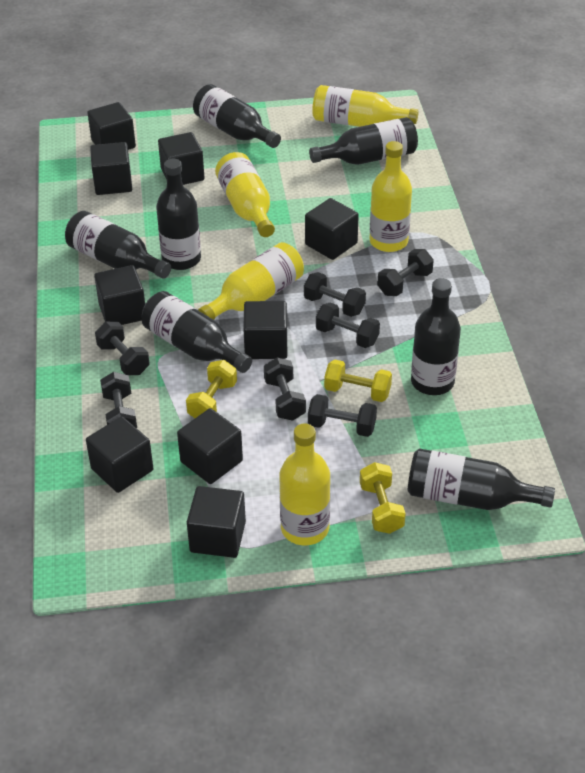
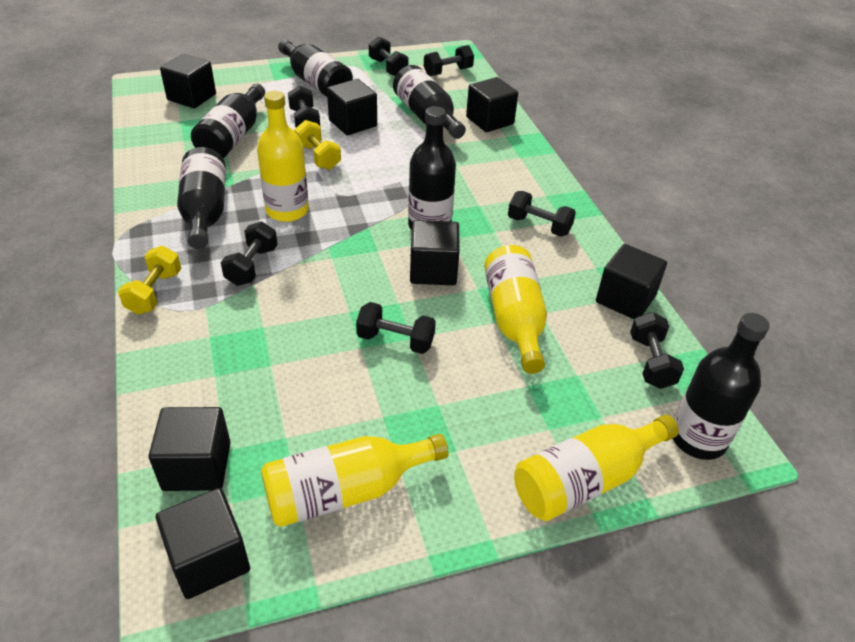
black bottle: 7 -> 6
black cube: 9 -> 7
yellow bottle: 5 -> 4
yellow dumbbell: 3 -> 2

